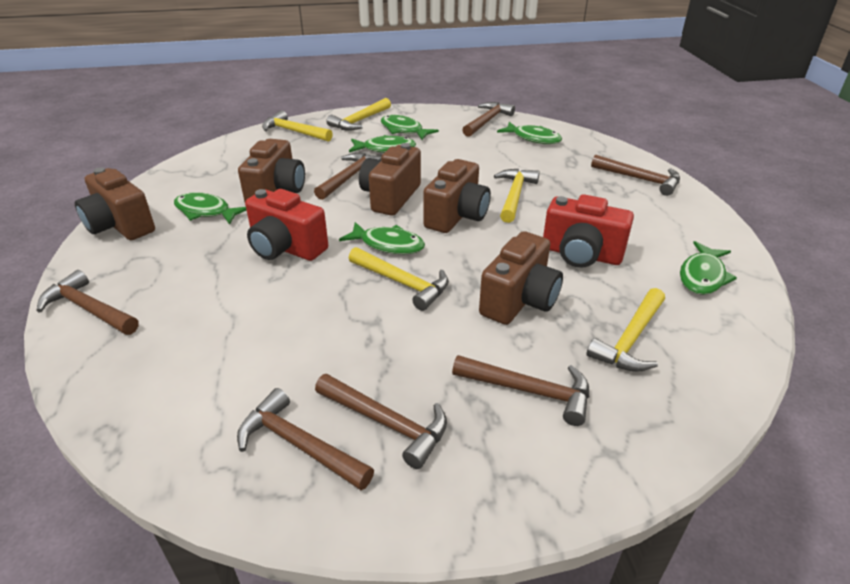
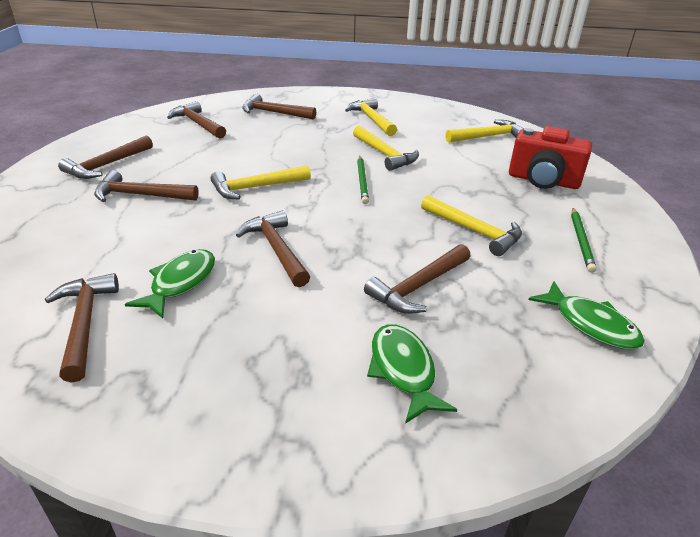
brown camera: 5 -> 0
green fish: 6 -> 3
green pencil: 0 -> 2
red camera: 2 -> 1

